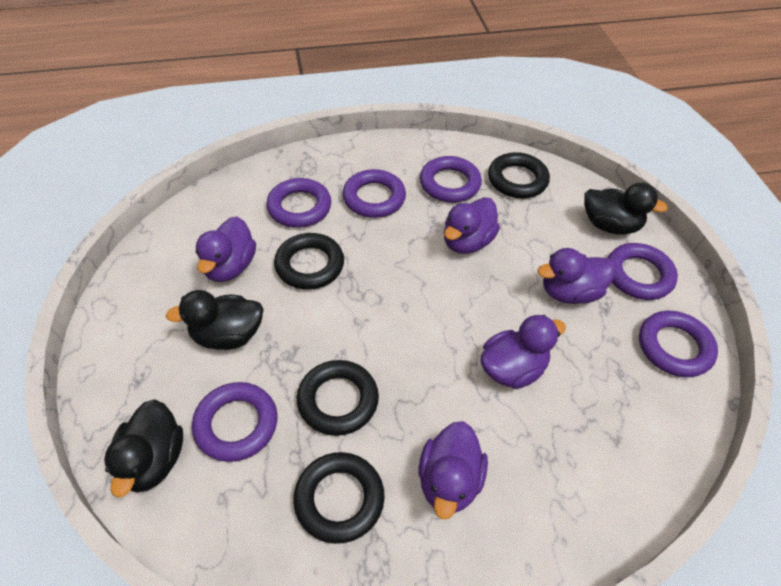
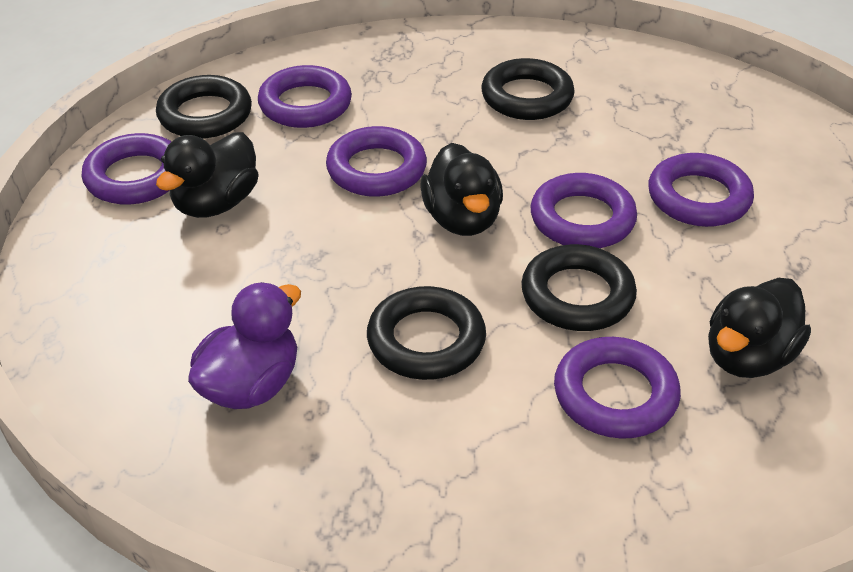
purple duck: 5 -> 1

